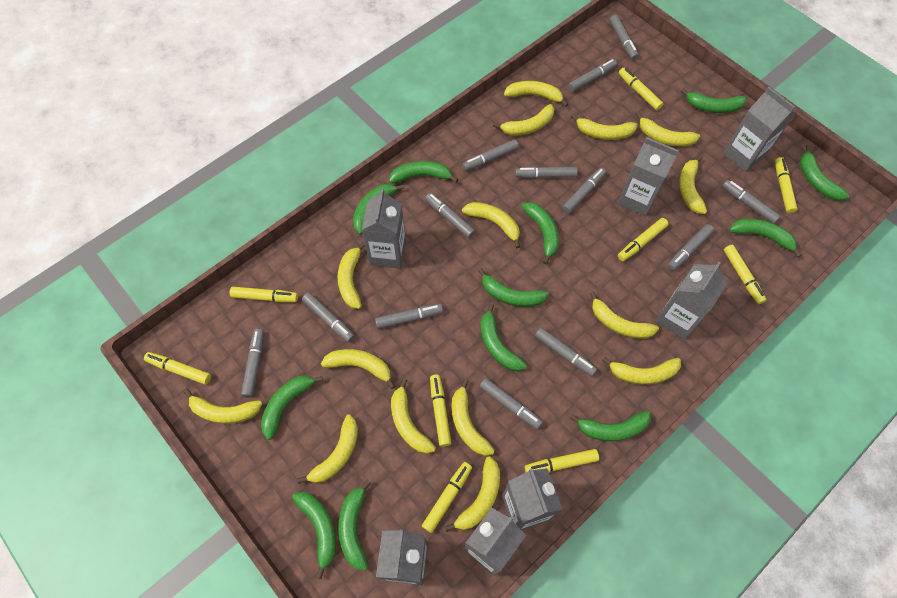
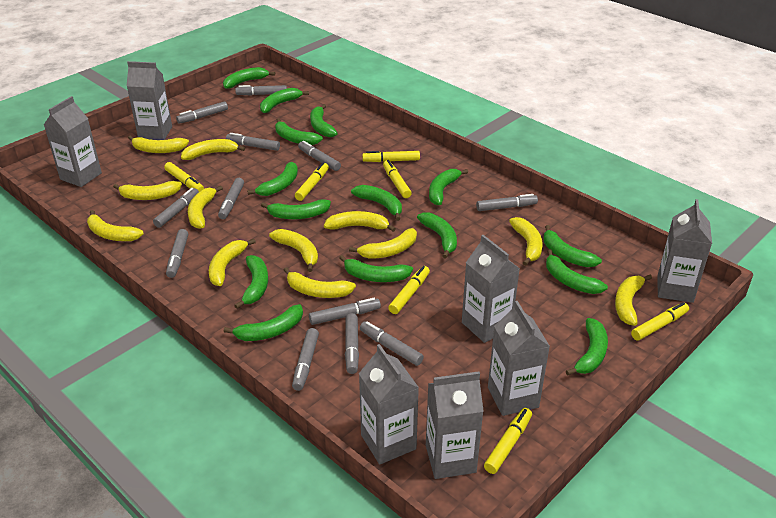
green banana: 12 -> 15
grey marker: 13 -> 12
yellow banana: 15 -> 12
yellow marker: 9 -> 7

